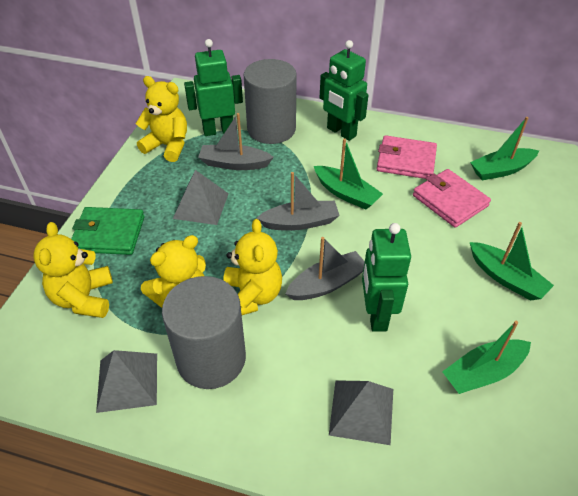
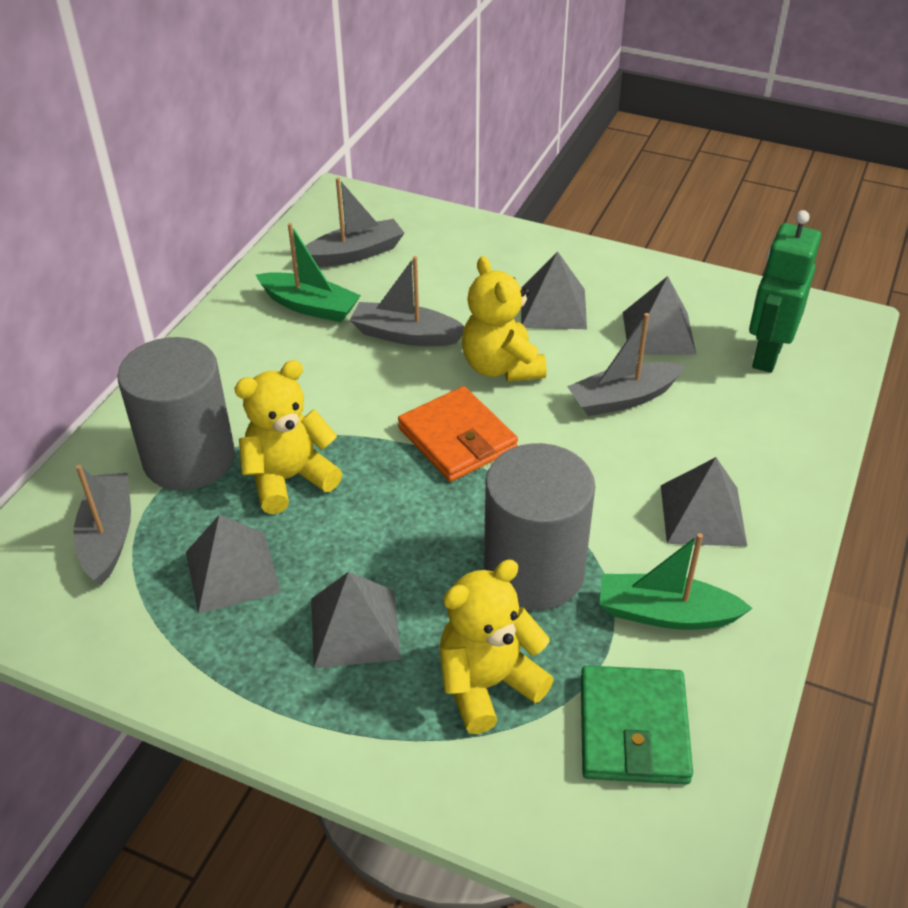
green boat: 4 -> 2
green robot: 3 -> 1
grey boat: 3 -> 4
grey pyramid: 3 -> 5
orange wallet: 0 -> 1
pink wallet: 2 -> 0
yellow teddy bear: 4 -> 3

